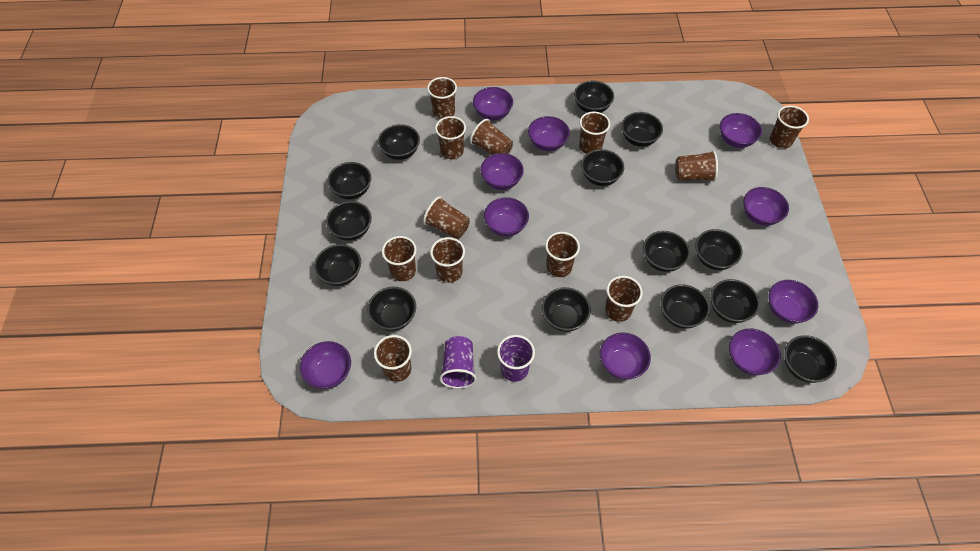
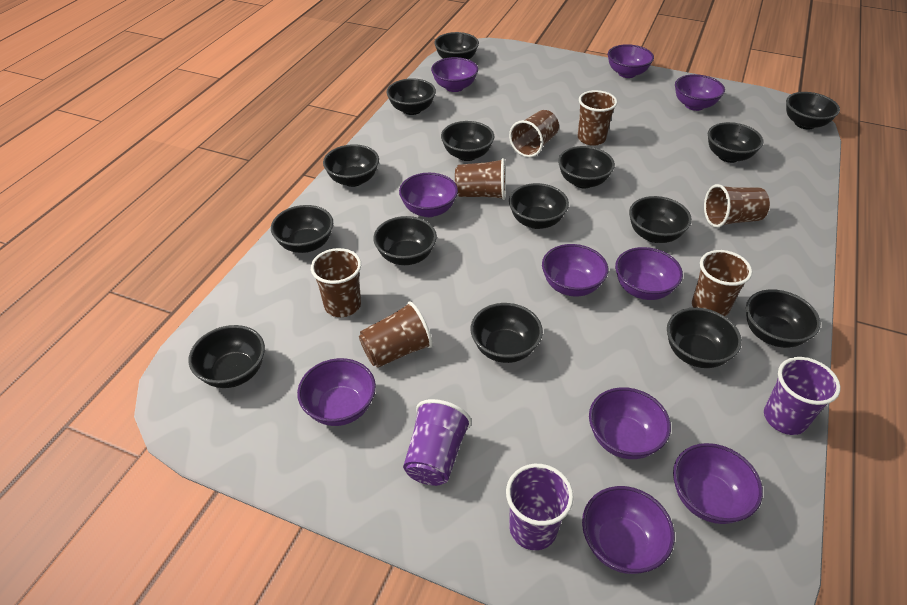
black bowl: 14 -> 15
brown cup: 12 -> 7
purple cup: 2 -> 3

